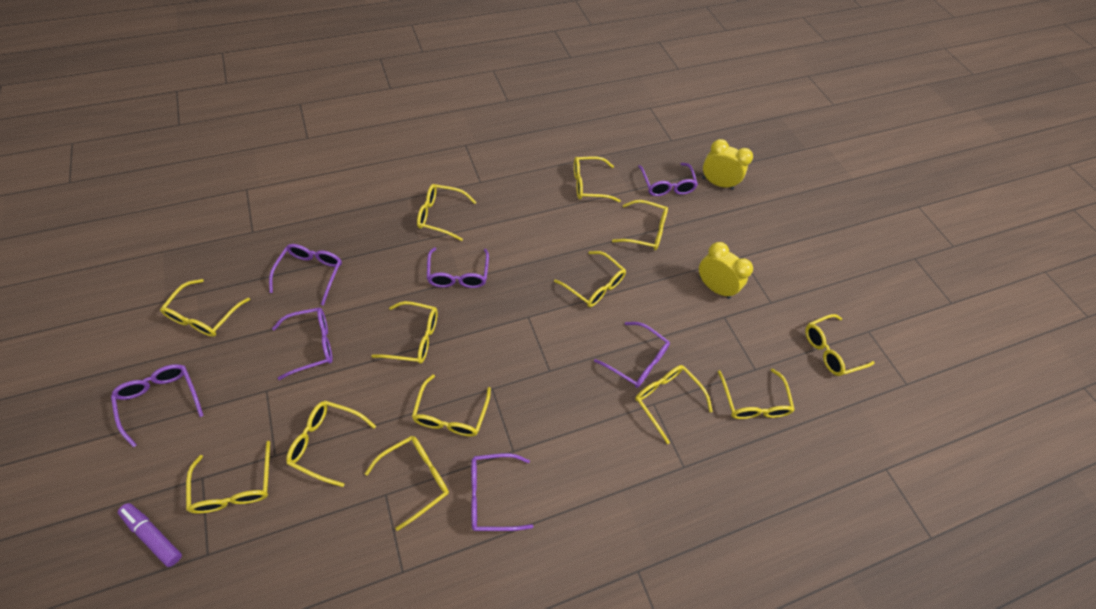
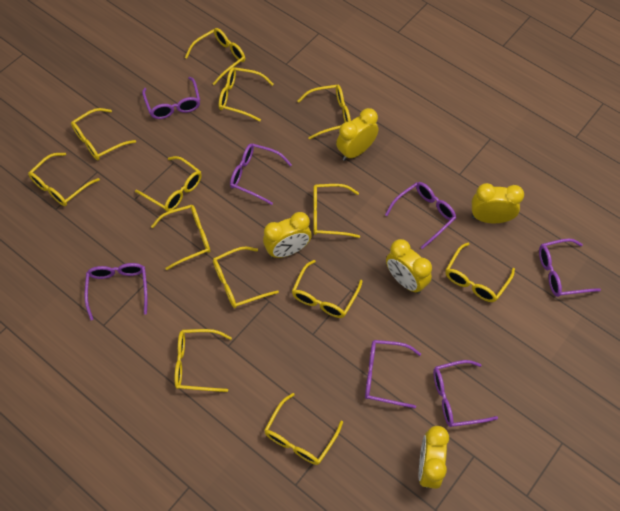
purple marker: 1 -> 0
yellow clock: 2 -> 5

